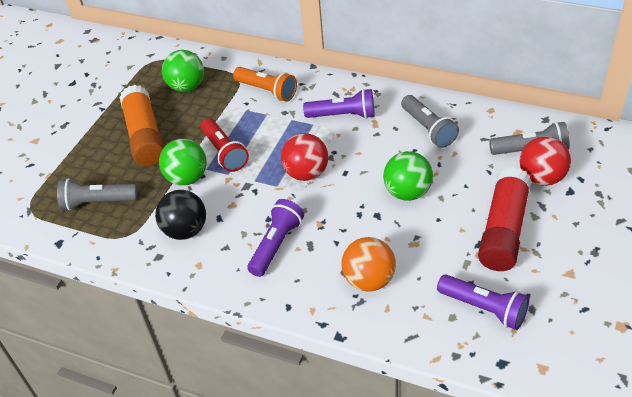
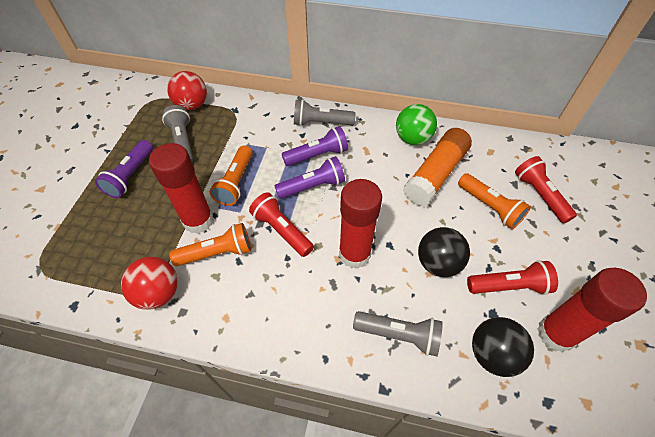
black ball: 1 -> 2
green ball: 3 -> 1
orange ball: 1 -> 0
orange flashlight: 1 -> 3
red flashlight: 1 -> 3
red glue stick: 1 -> 3

